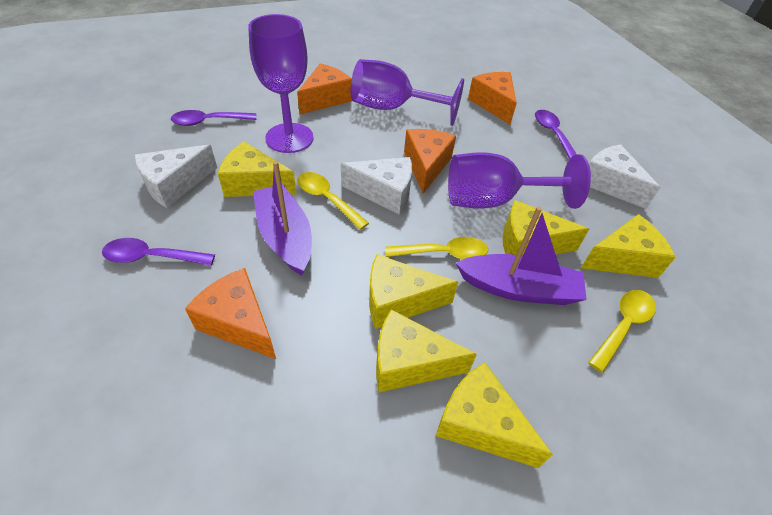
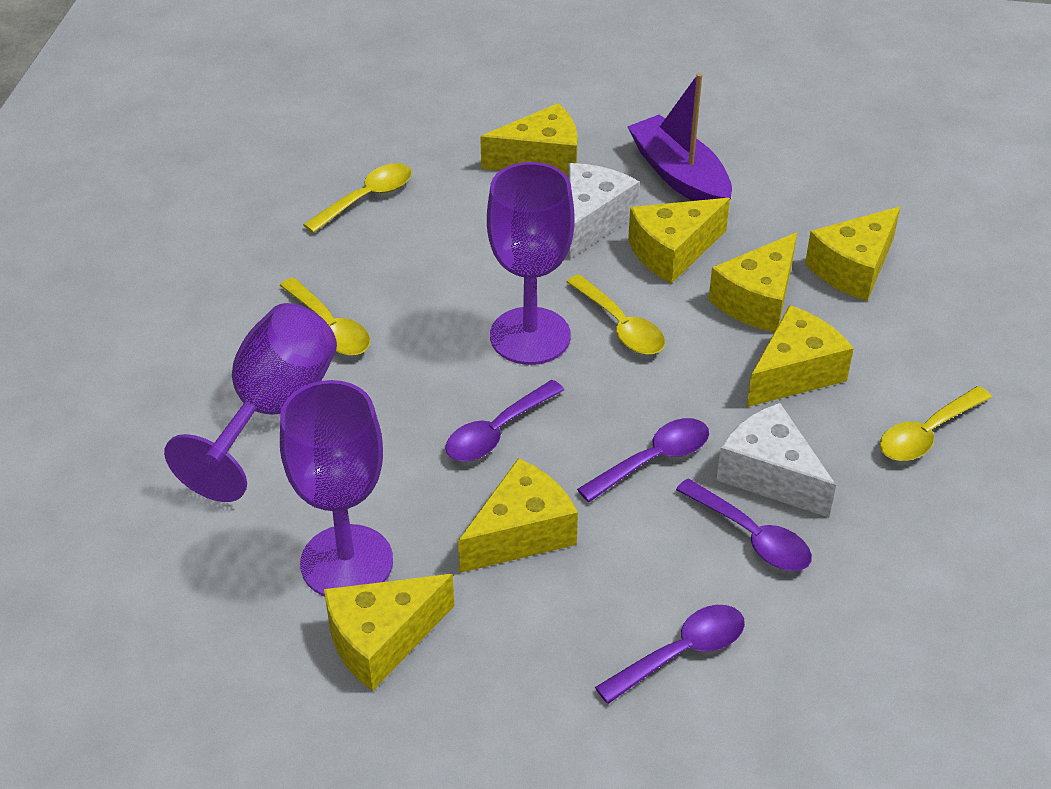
orange cheese: 4 -> 0
purple boat: 2 -> 1
purple spoon: 3 -> 4
white cheese: 3 -> 2
yellow cheese: 6 -> 7
yellow spoon: 3 -> 4

